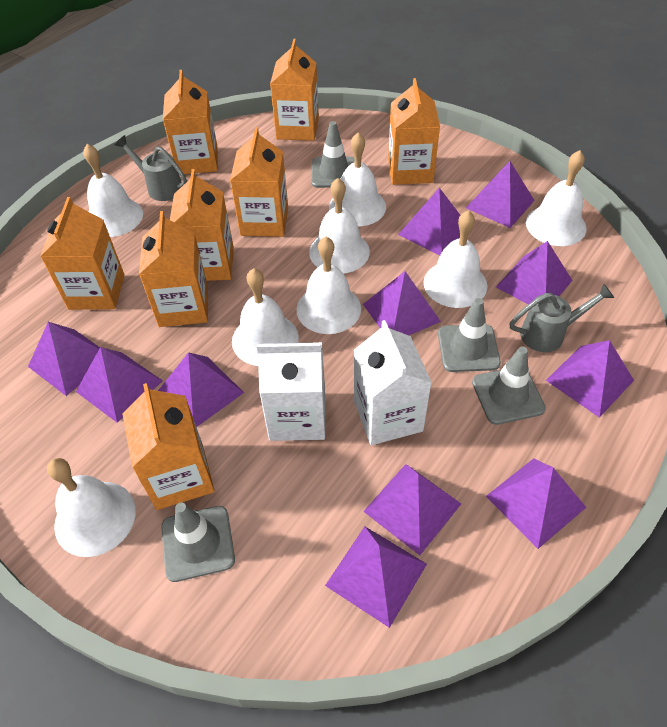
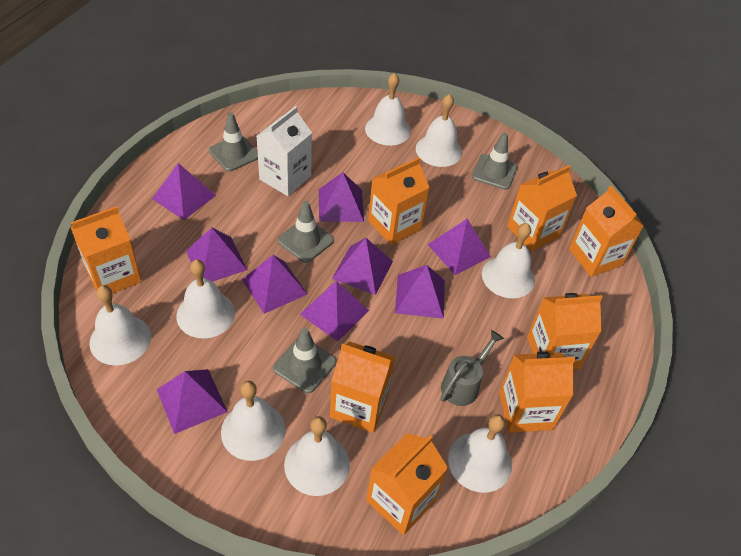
grey watering can: 2 -> 1
purple pyramid: 11 -> 9
white carton: 2 -> 1

